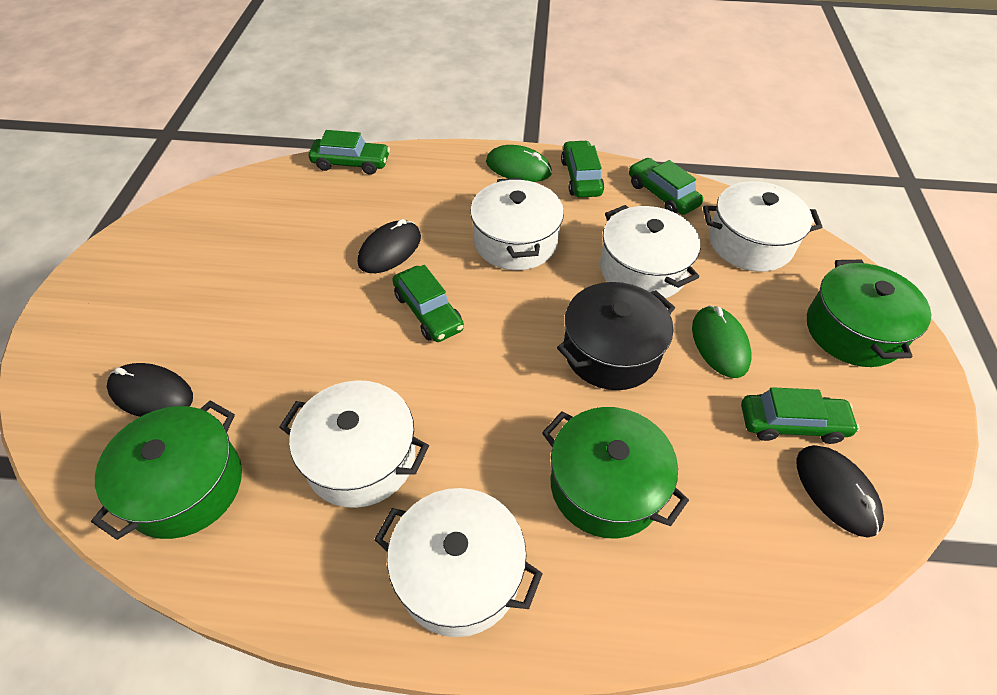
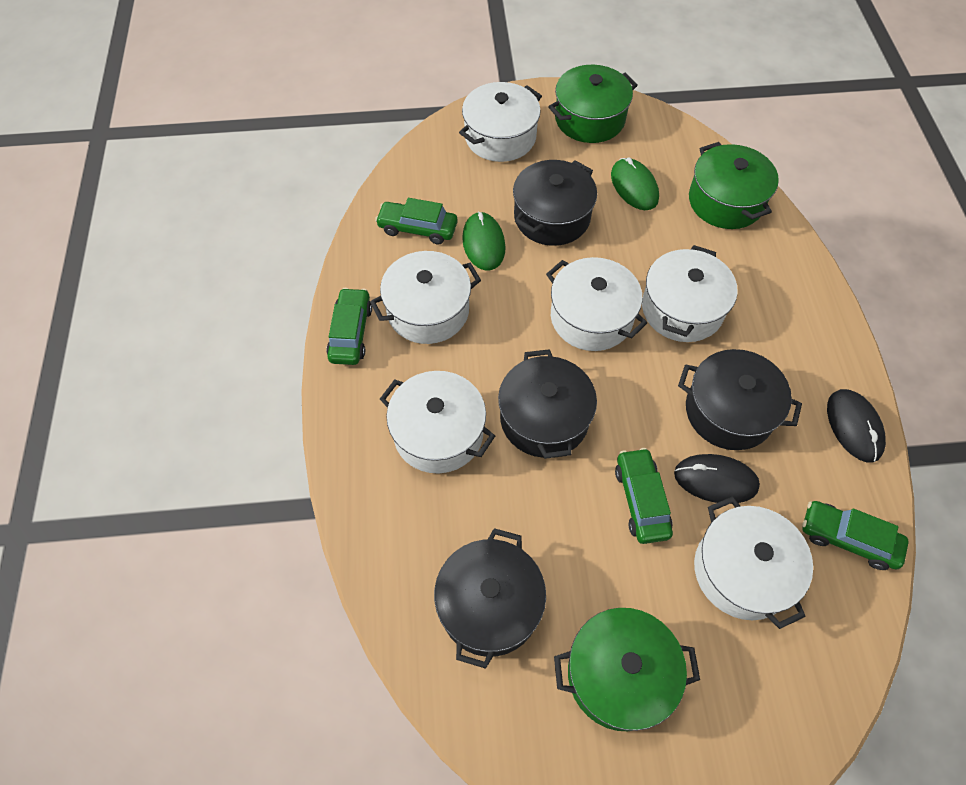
black mouse: 3 -> 2
black pot: 1 -> 4
green car: 5 -> 4
white pot: 5 -> 6

